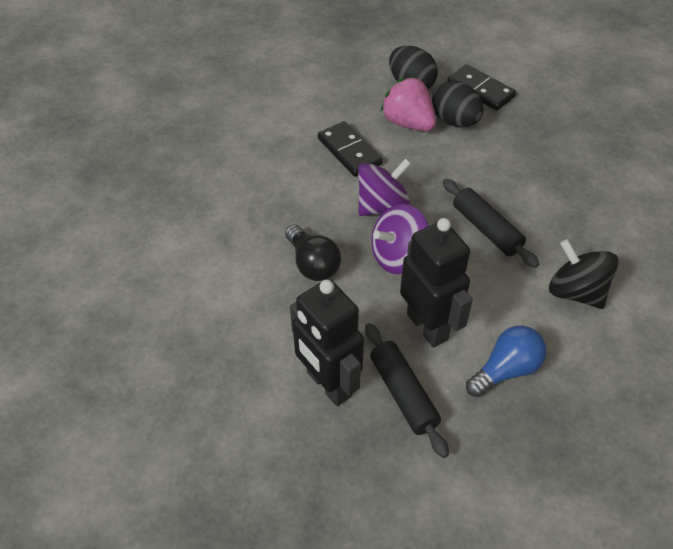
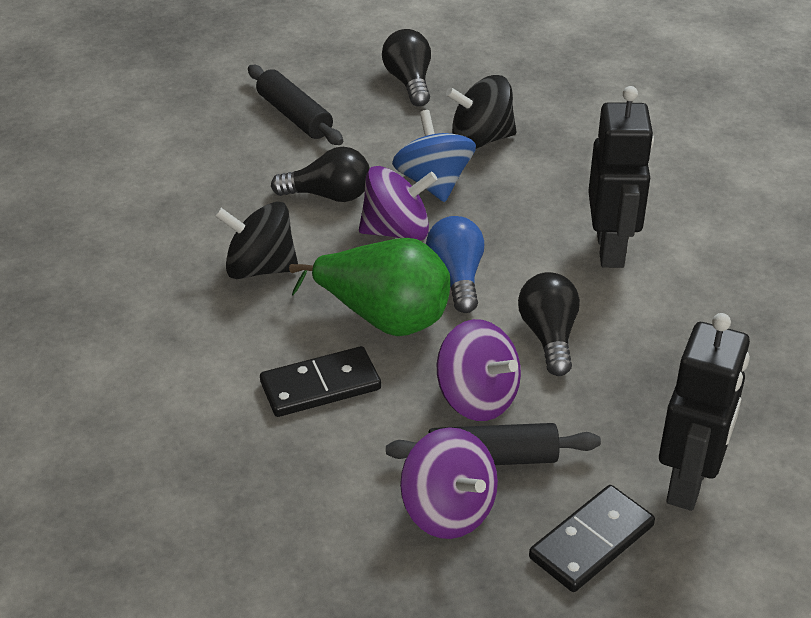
black egg: 2 -> 0
black light bulb: 1 -> 3
black spinning top: 1 -> 2
blue spinning top: 0 -> 1
green pear: 0 -> 1
pink strawberry: 1 -> 0
purple spinning top: 2 -> 3

